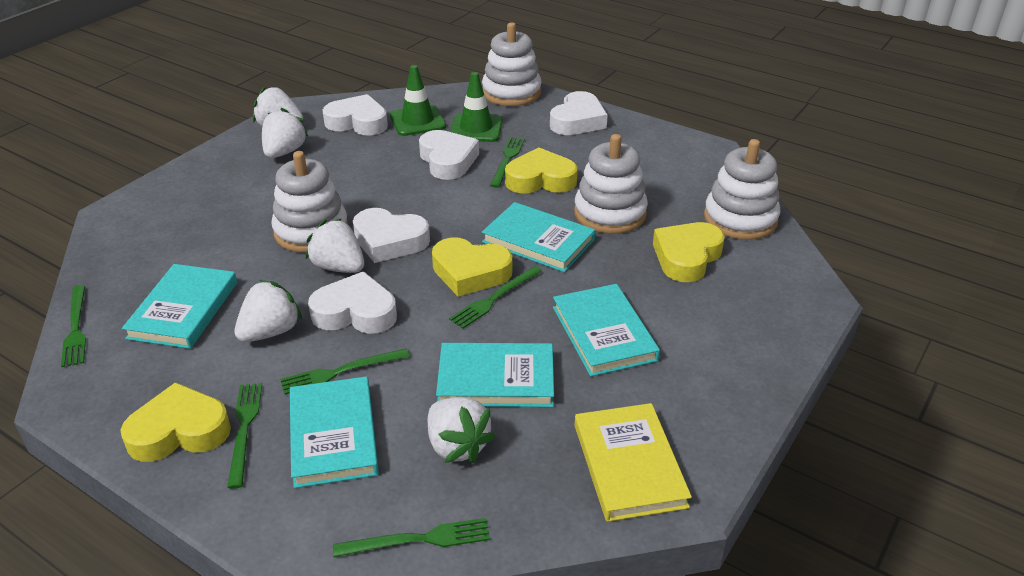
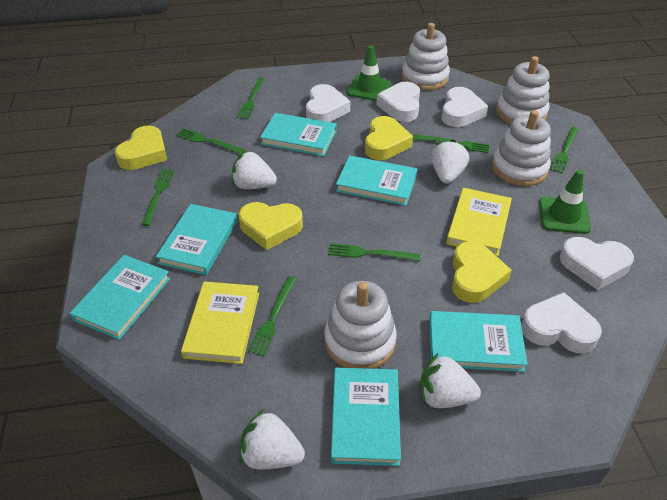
green fork: 6 -> 7
turquoise book: 5 -> 6
white strawberry: 5 -> 4
yellow book: 1 -> 2

